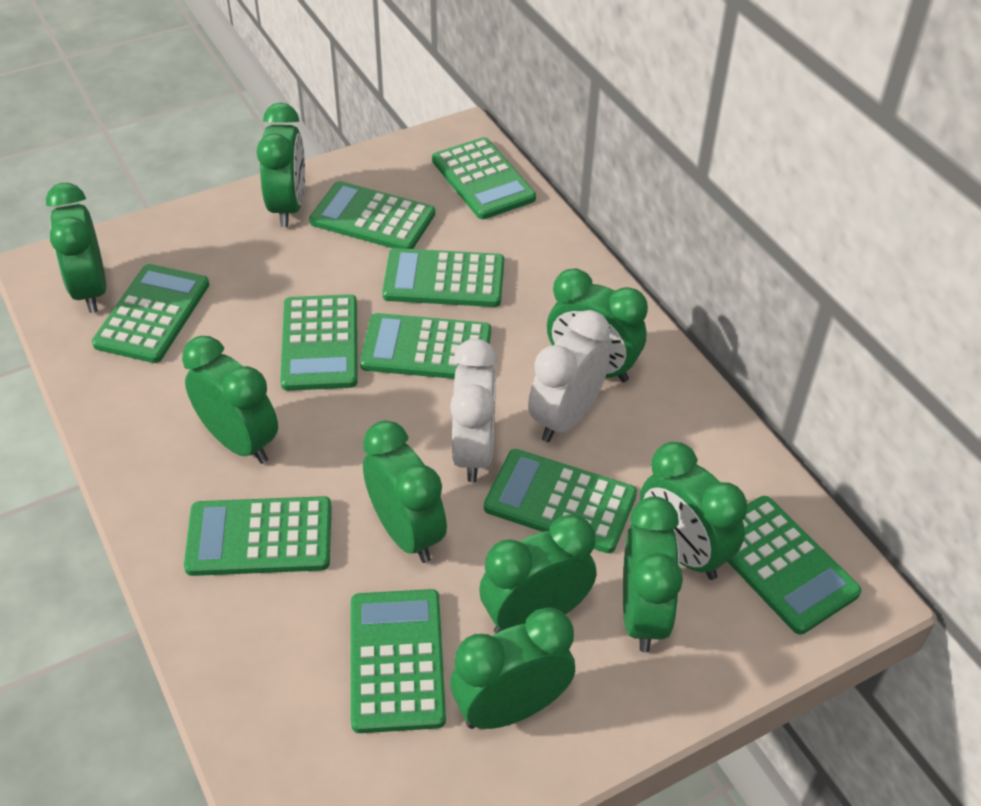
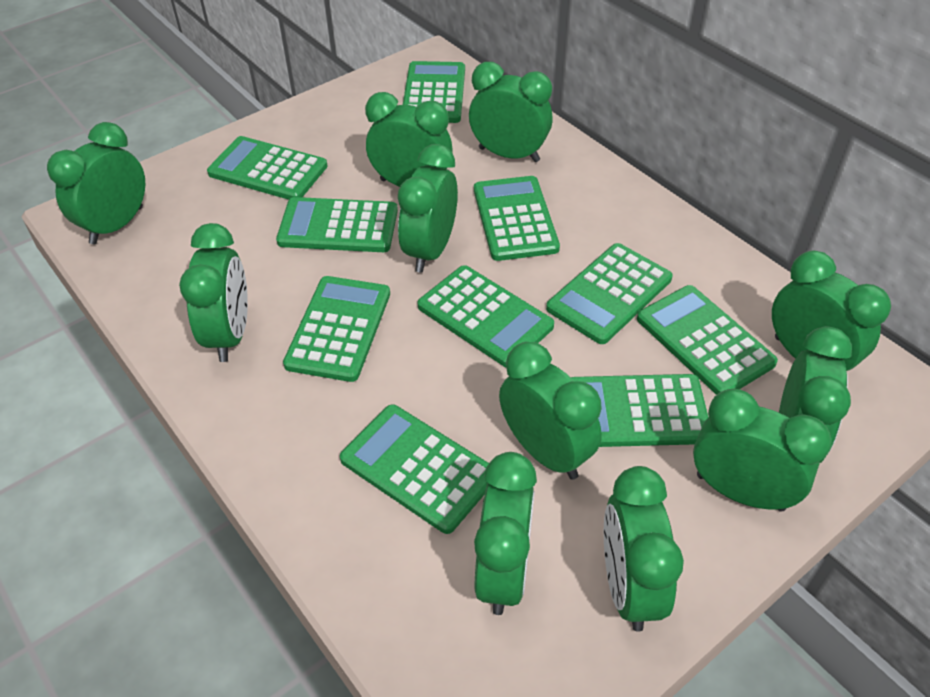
green clock: 9 -> 11
white clock: 2 -> 0

